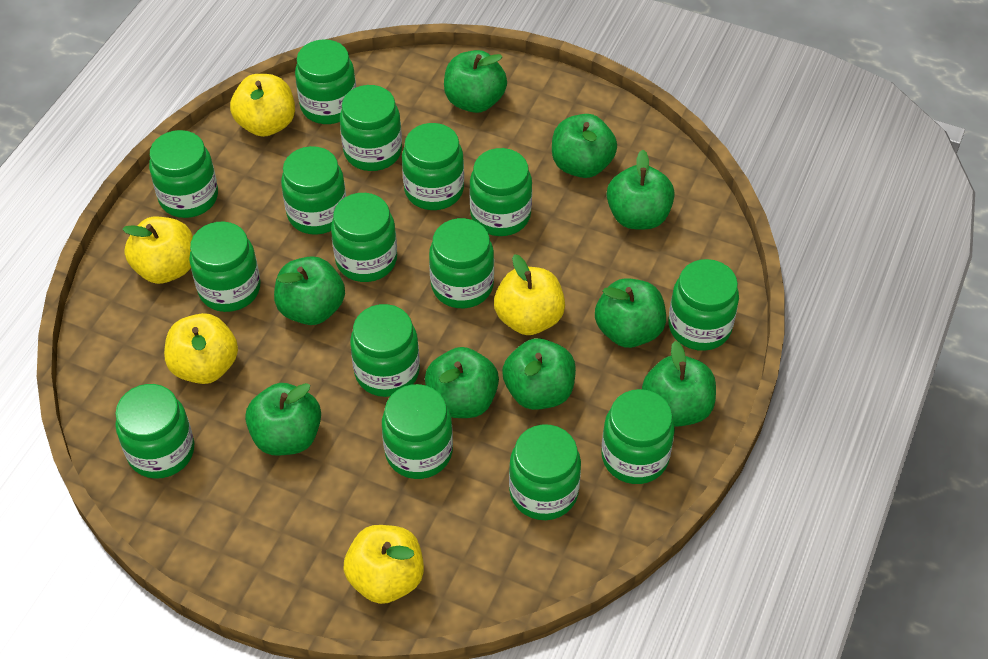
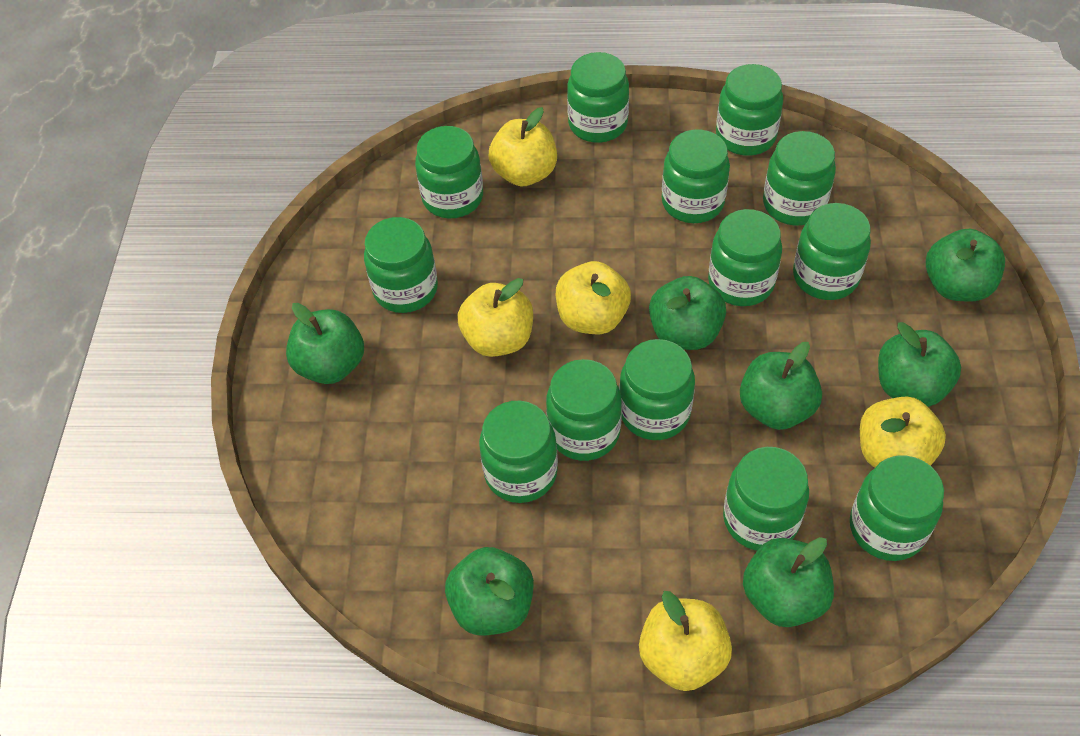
green apple: 9 -> 7
green jar: 15 -> 13

